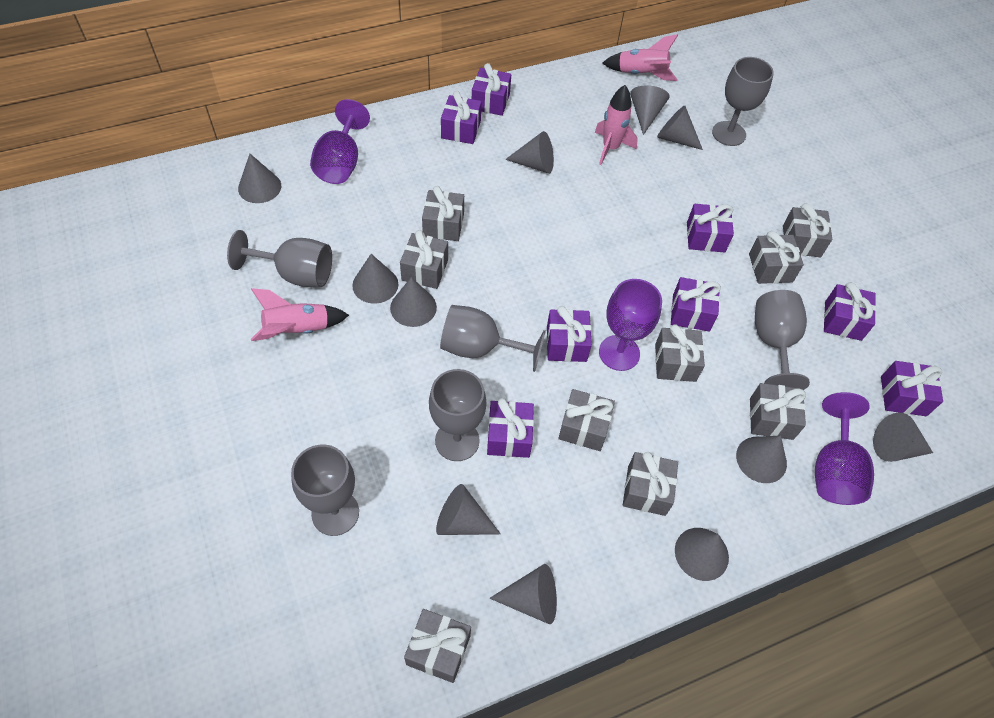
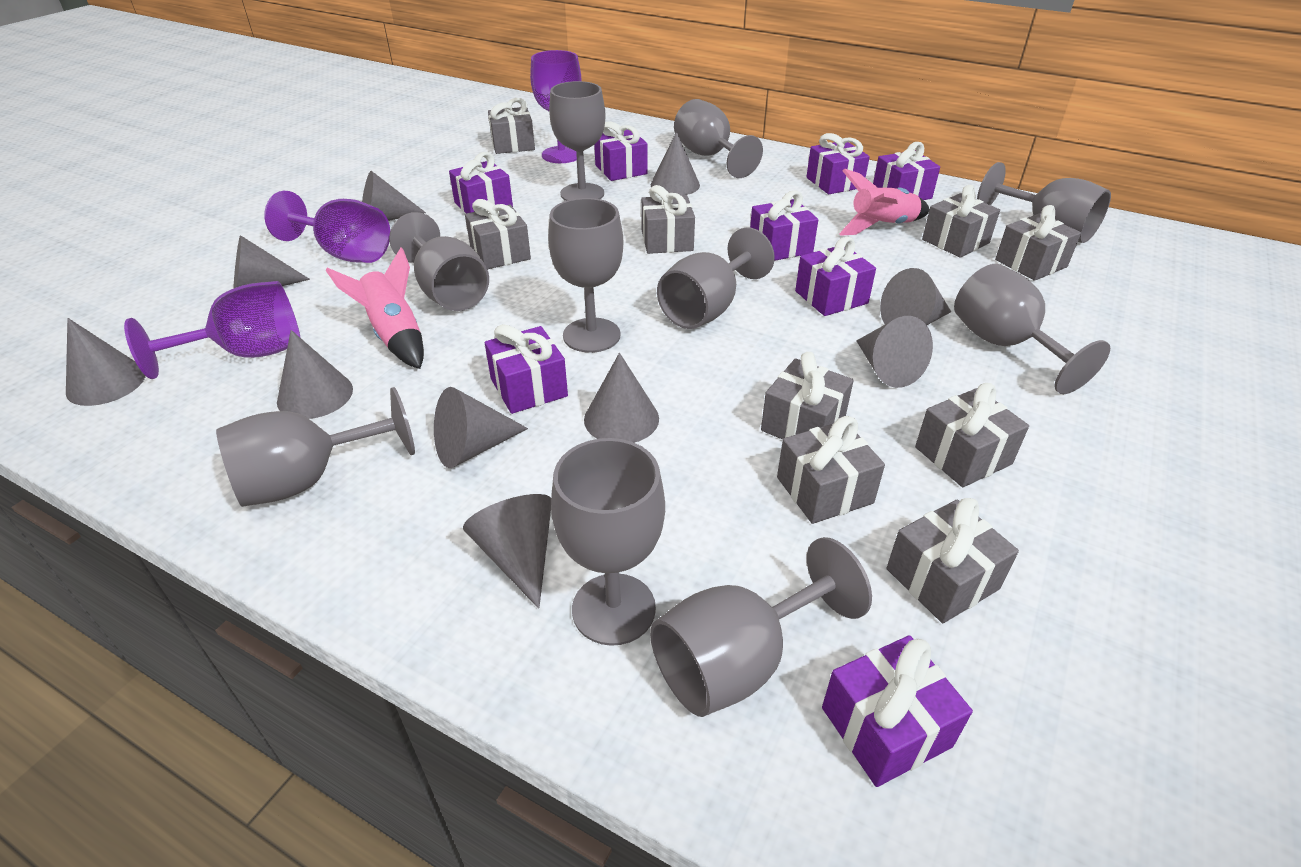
grey cone: 11 -> 10
grey goblet: 6 -> 10
pink rocket: 3 -> 2

